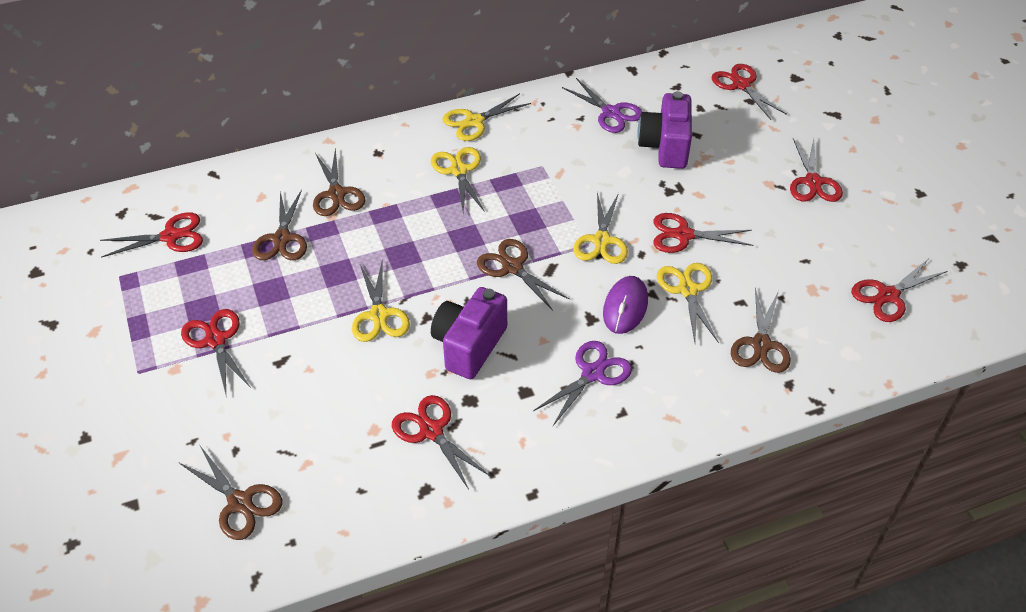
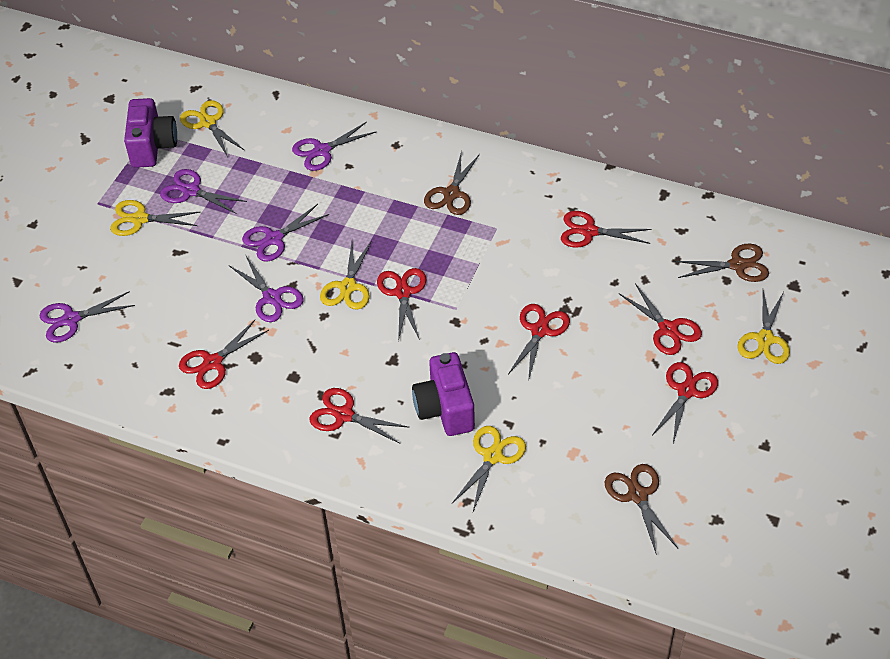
brown scissors: 5 -> 3
purple mouse: 1 -> 0
purple scissors: 2 -> 5

